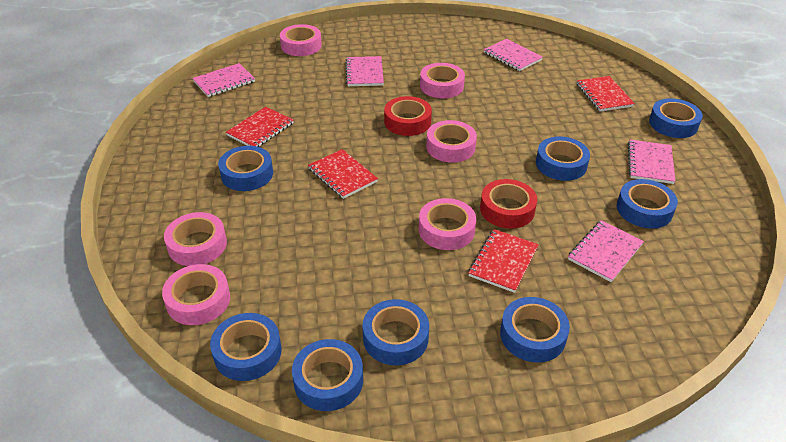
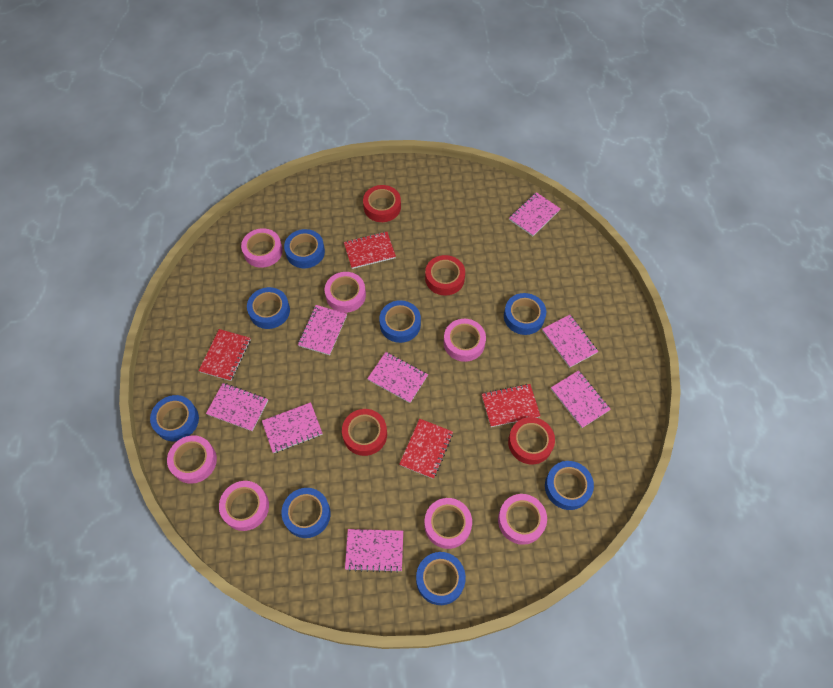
pink notebook: 5 -> 8
pink tape: 6 -> 7
red tape: 2 -> 4

